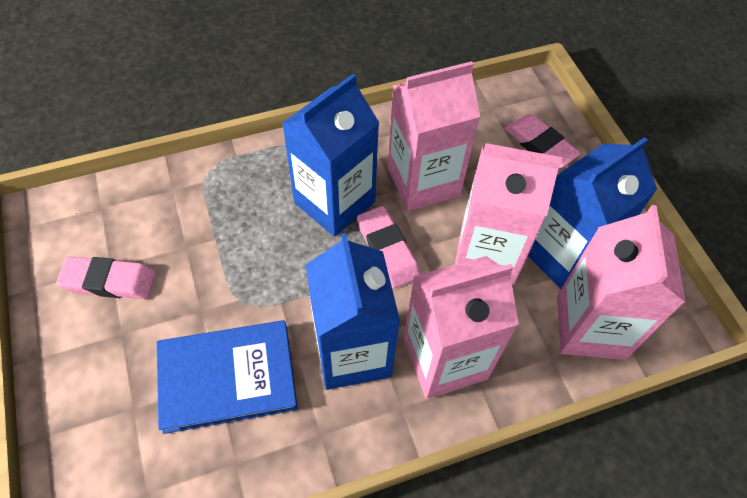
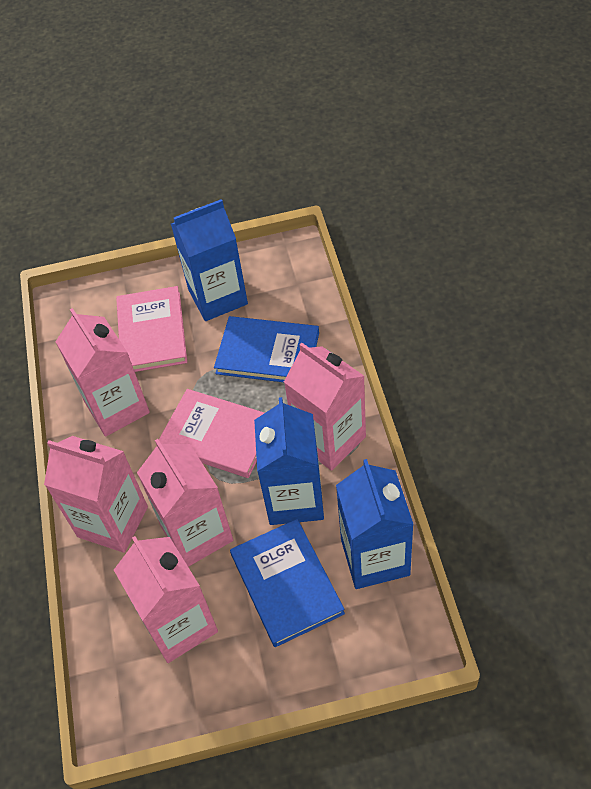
blue book: 1 -> 2
pink book: 0 -> 2
pink carton: 4 -> 5
pink eraser: 3 -> 0

